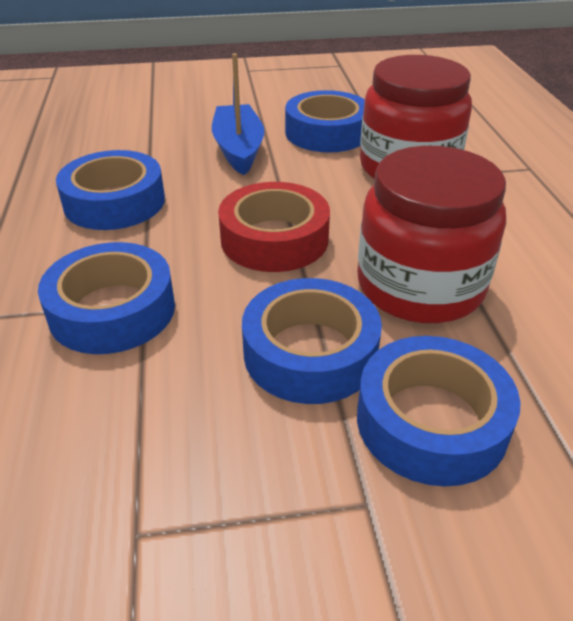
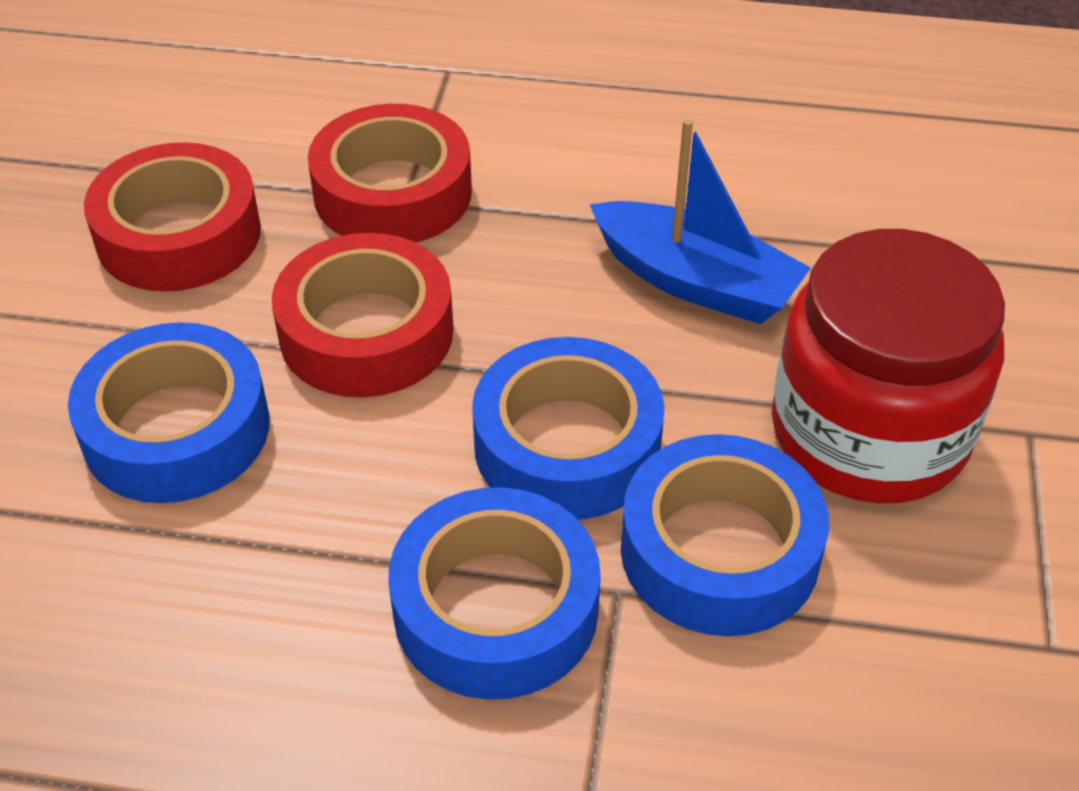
blue tape: 5 -> 4
red jar: 2 -> 1
red tape: 1 -> 3

